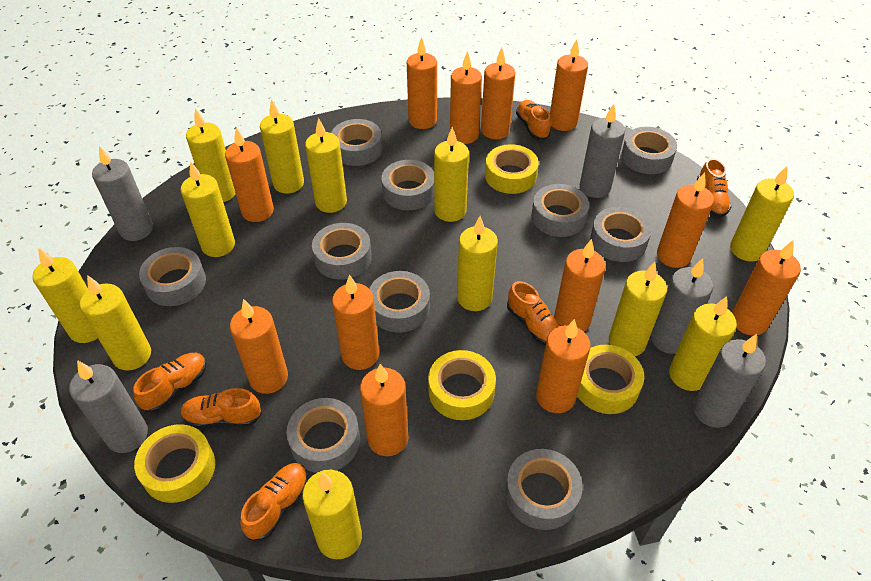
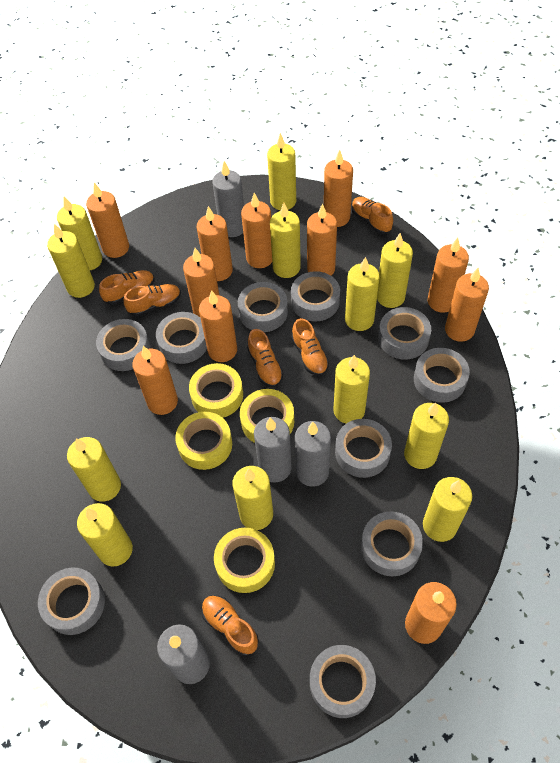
grey candle: 5 -> 4
orange candle: 12 -> 11

